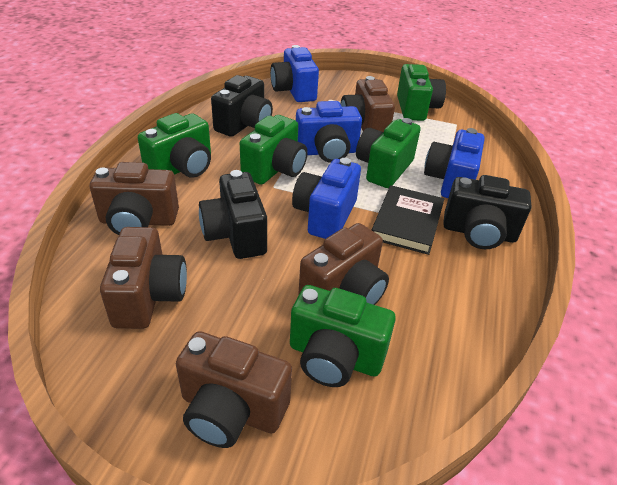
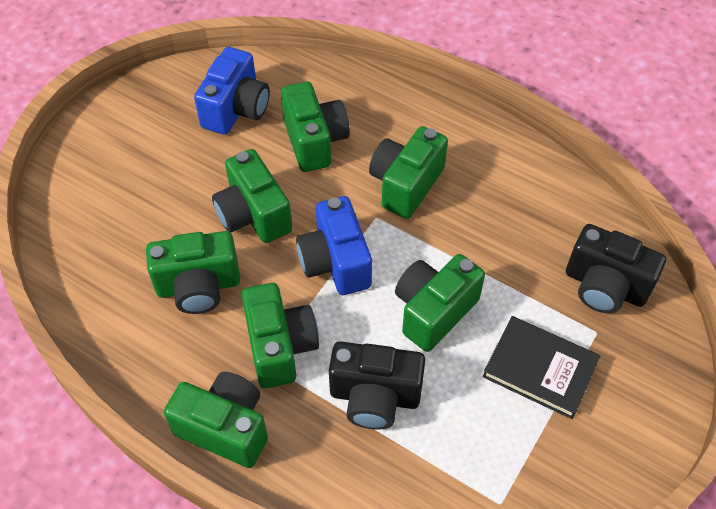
black camera: 3 -> 2
blue camera: 4 -> 2
brown camera: 5 -> 0
green camera: 5 -> 7

